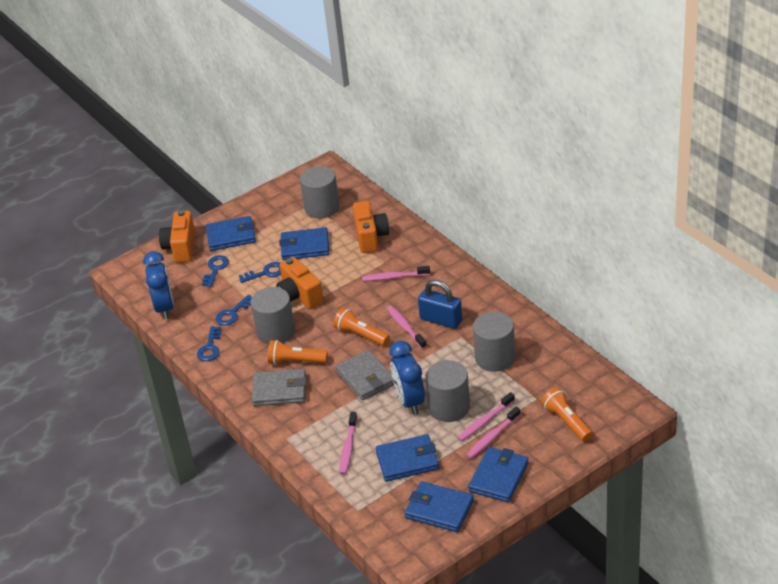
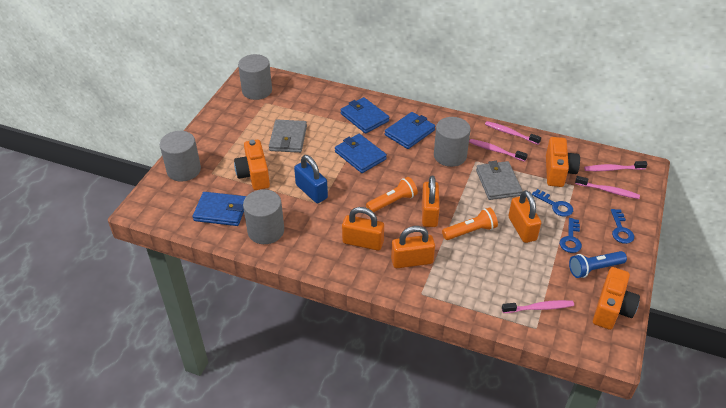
blue clock: 2 -> 0
blue flashlight: 0 -> 1
blue key: 4 -> 3
blue wallet: 5 -> 4
orange flashlight: 3 -> 2
orange padlock: 0 -> 4

